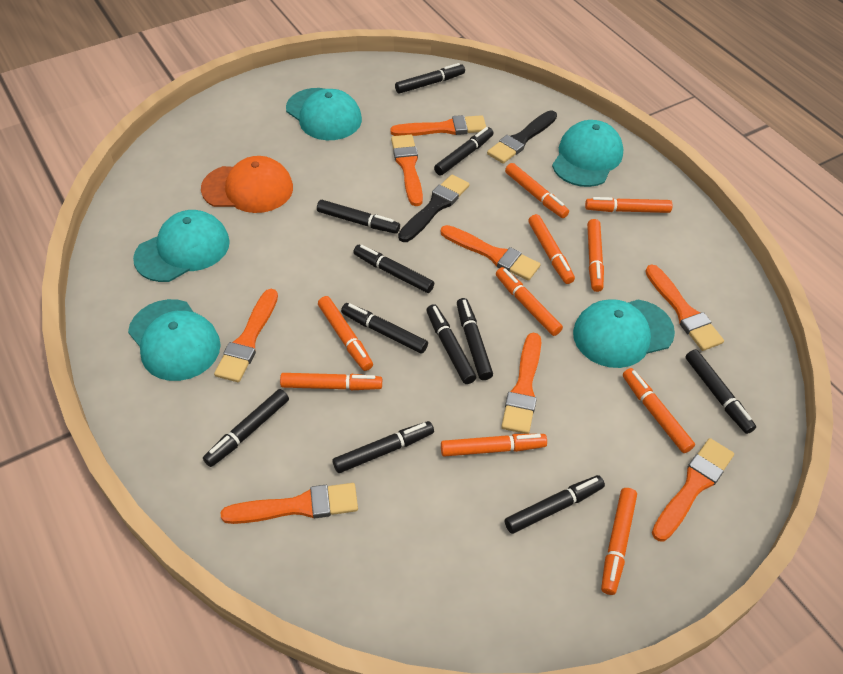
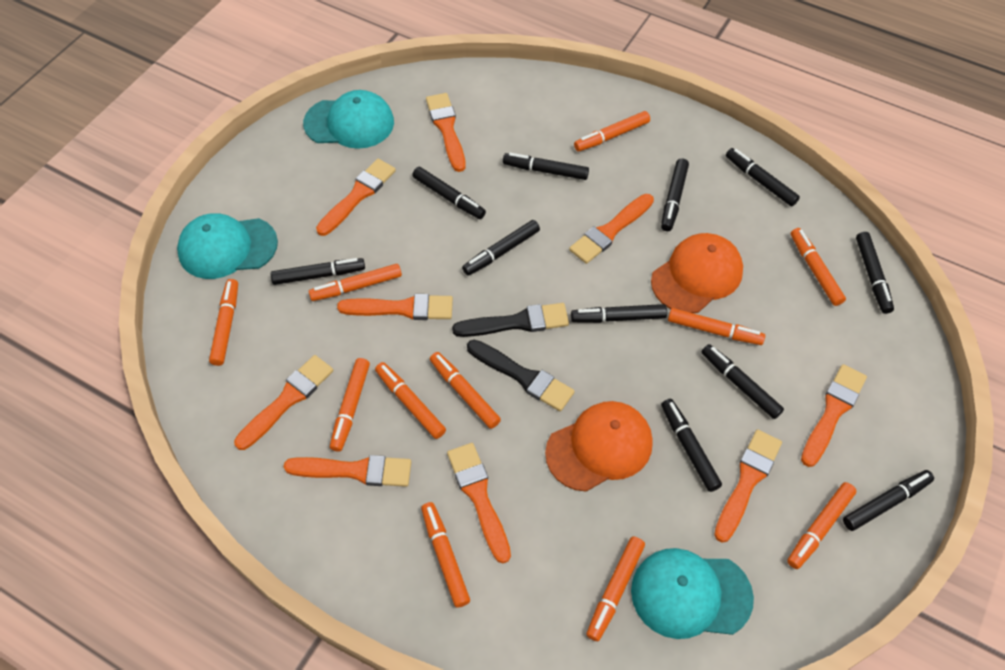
orange brush: 8 -> 9
orange cap: 1 -> 2
orange marker: 10 -> 11
turquoise cap: 5 -> 3

